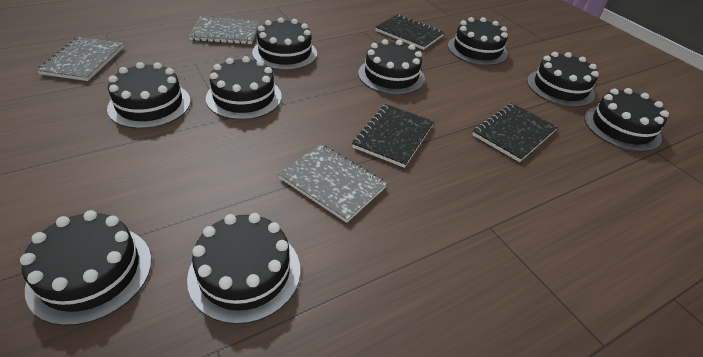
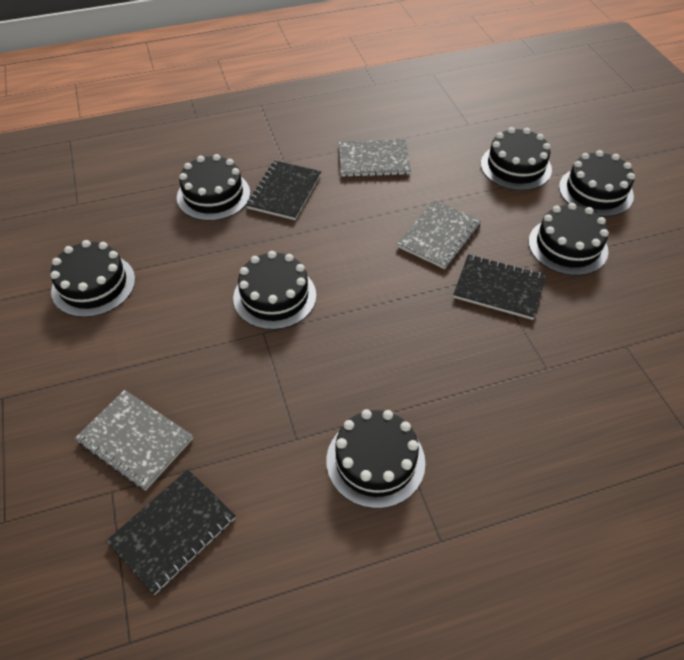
black cake: 9 -> 7

